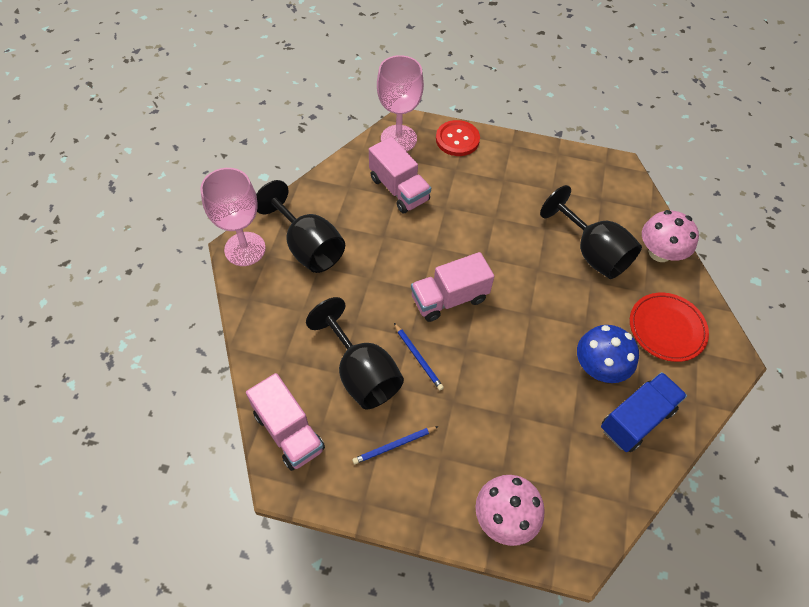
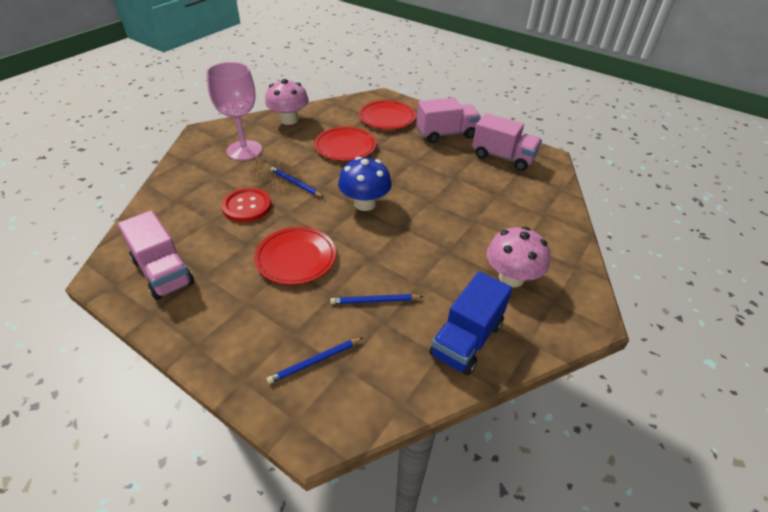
black goblet: 3 -> 0
blue pencil: 2 -> 3
pink goblet: 2 -> 1
red plate: 1 -> 3

